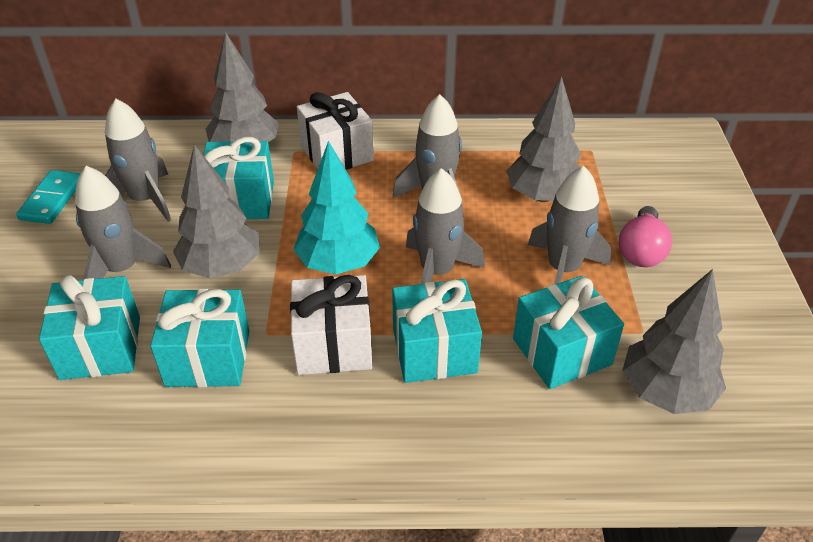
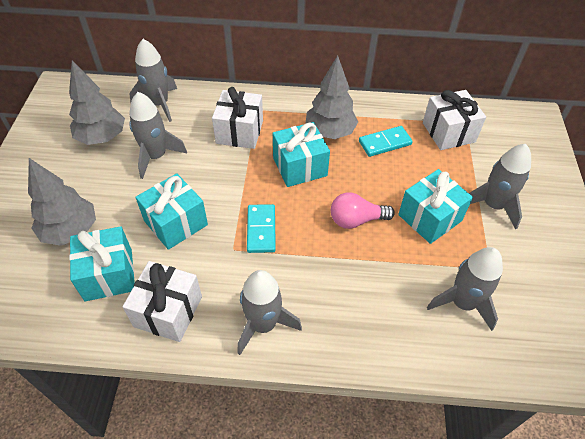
grey tree: 4 -> 3
turquoise domino: 1 -> 2
turquoise gift: 5 -> 4
turquoise tree: 1 -> 0
white gift: 2 -> 3

